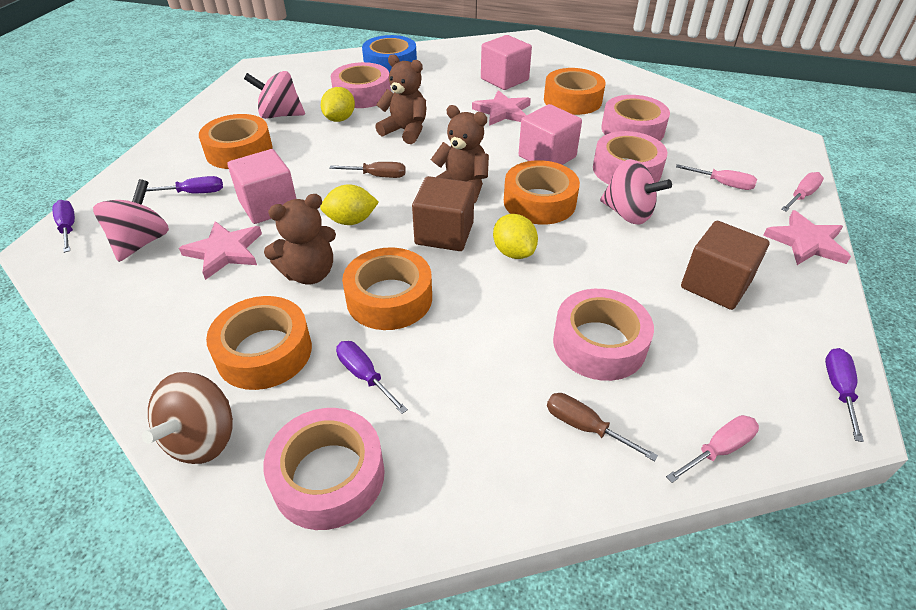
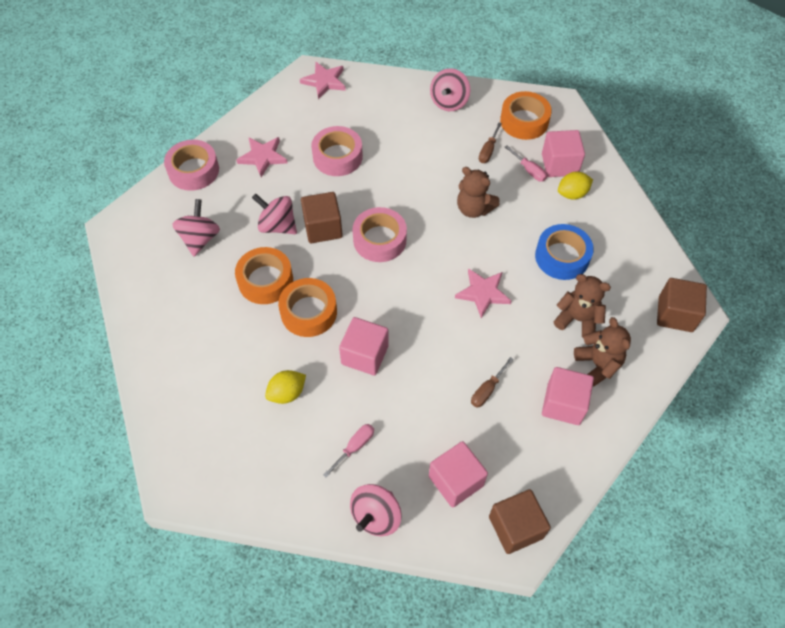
brown cube: 2 -> 3
brown spinning top: 1 -> 0
orange tape: 5 -> 3
pink cube: 3 -> 4
pink screwdriver: 3 -> 2
pink spinning top: 3 -> 4
pink tape: 5 -> 3
purple screwdriver: 4 -> 0
yellow lemon: 3 -> 2

